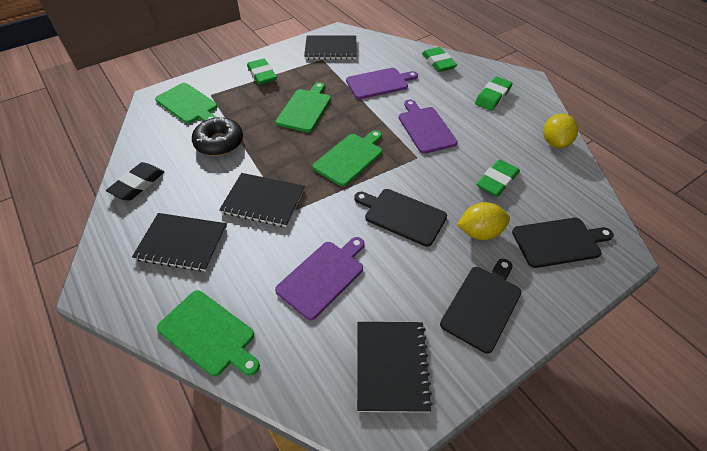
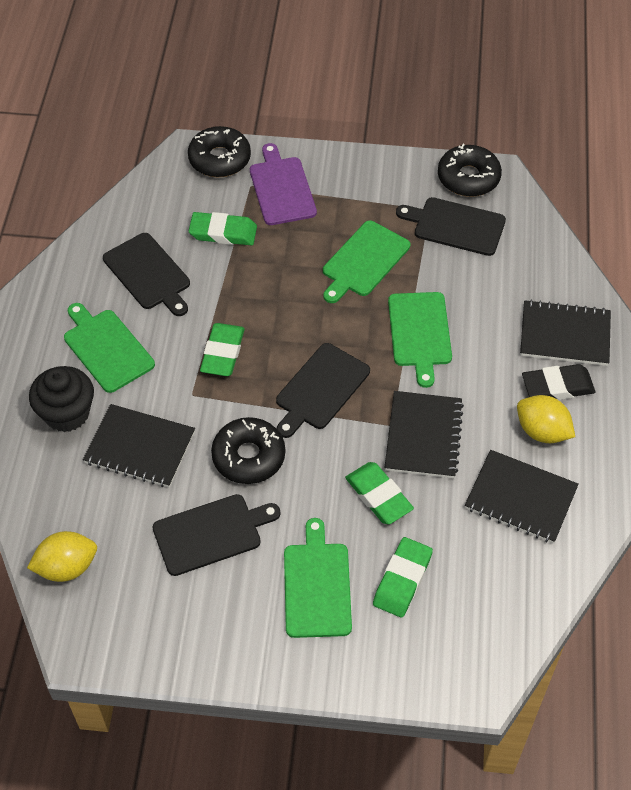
black cupcake: 0 -> 1
black cutting board: 3 -> 4
black donut: 1 -> 3
purple cutting board: 3 -> 1

